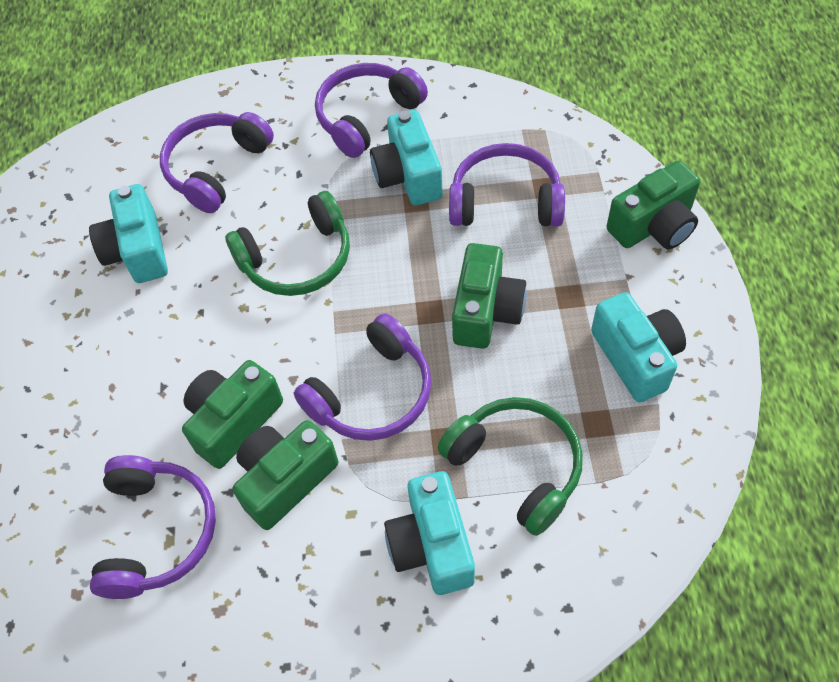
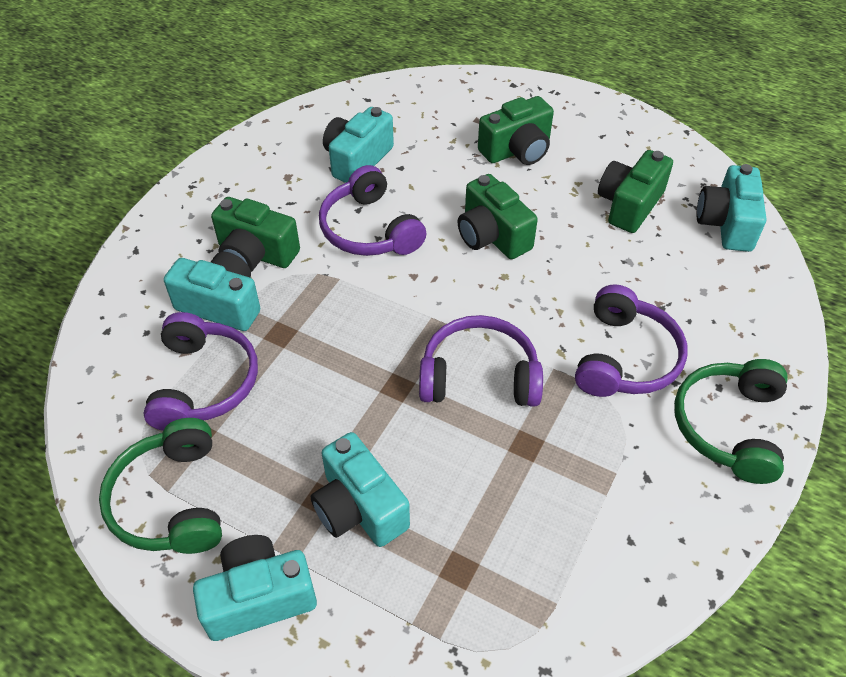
purple headphones: 5 -> 4
turquoise camera: 4 -> 5

